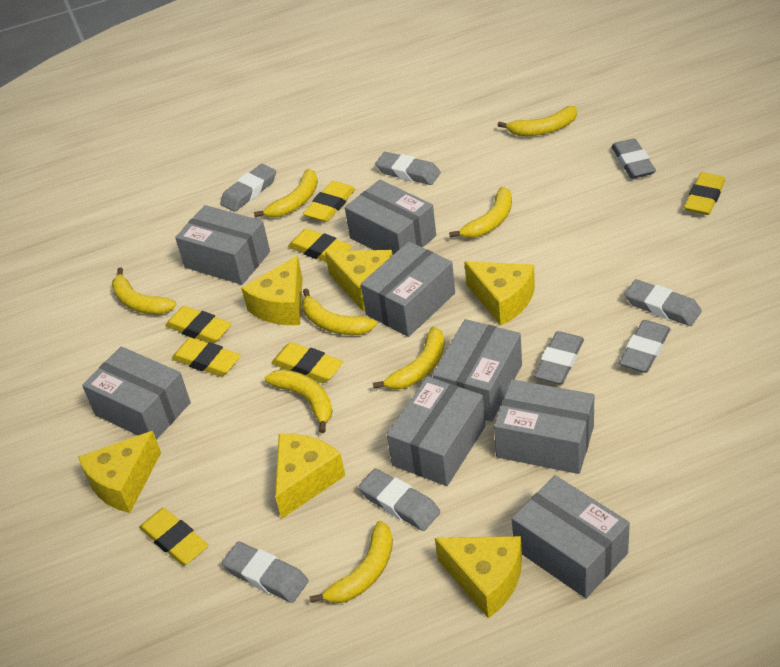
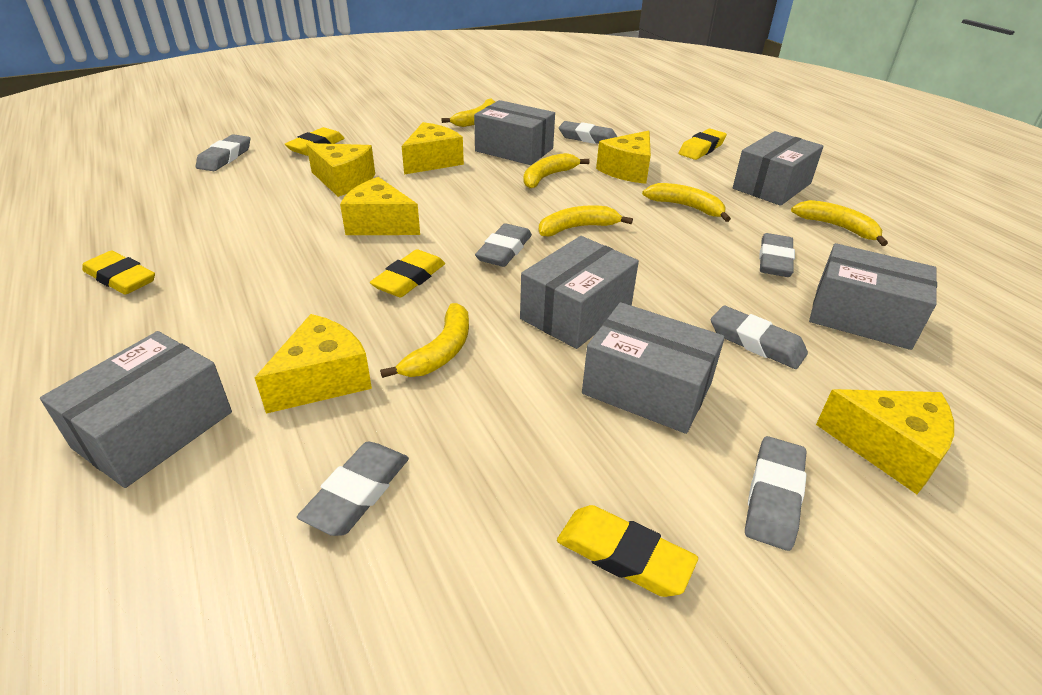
grey box: 8 -> 6
grey eraser: 8 -> 7
yellow banana: 8 -> 6
yellow eraser: 7 -> 5

